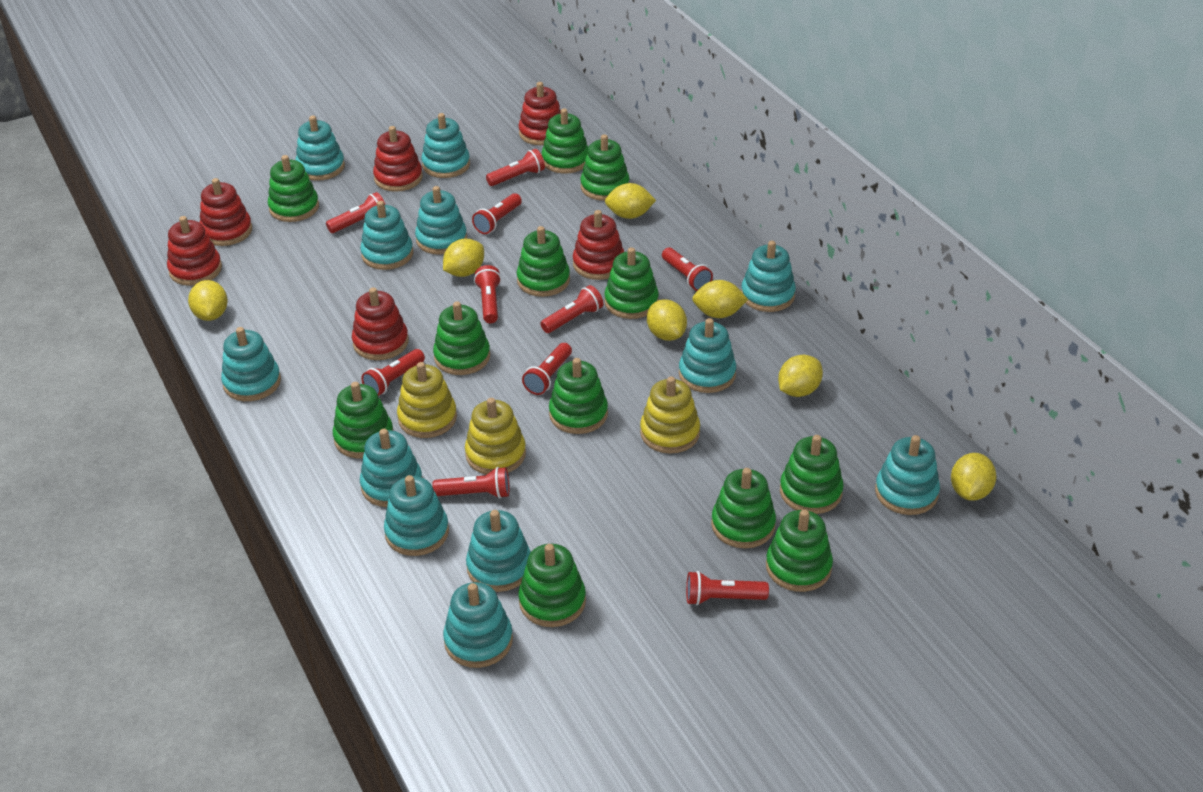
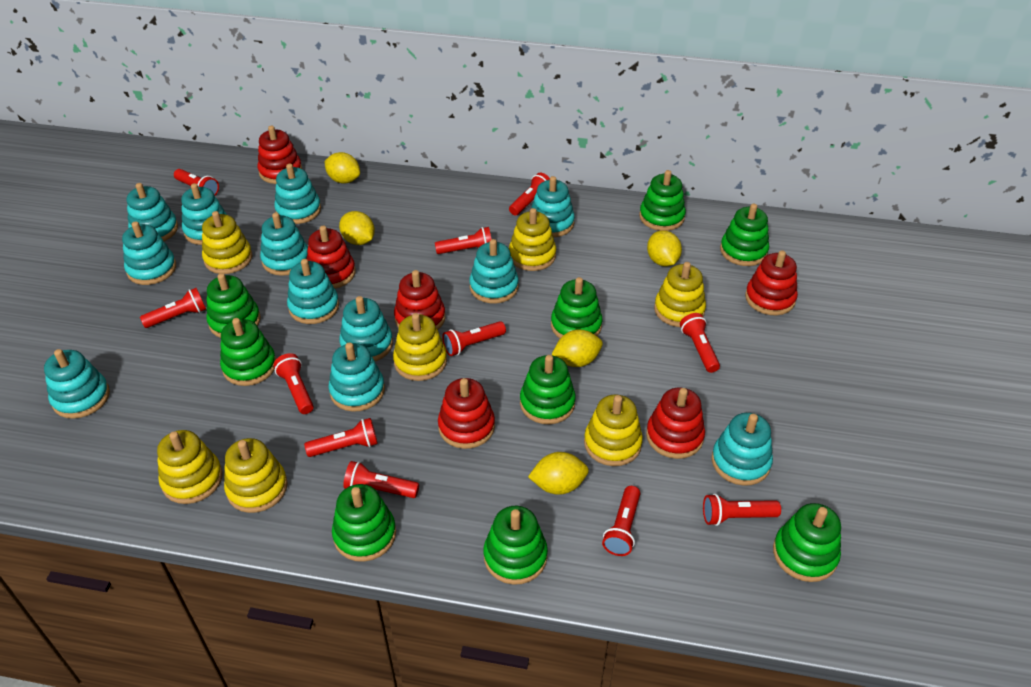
green stacking toy: 12 -> 9
red flashlight: 10 -> 11
yellow lemon: 7 -> 5
yellow stacking toy: 3 -> 7

